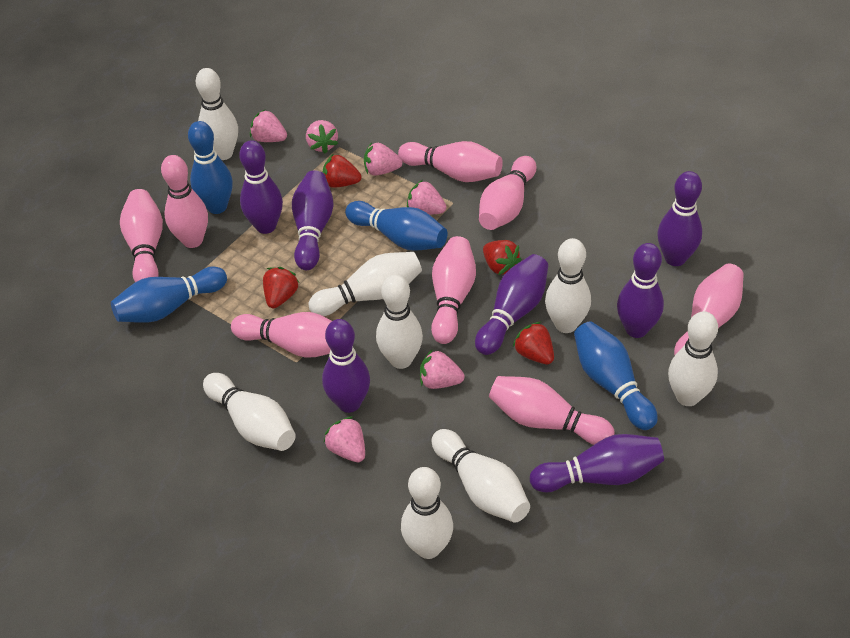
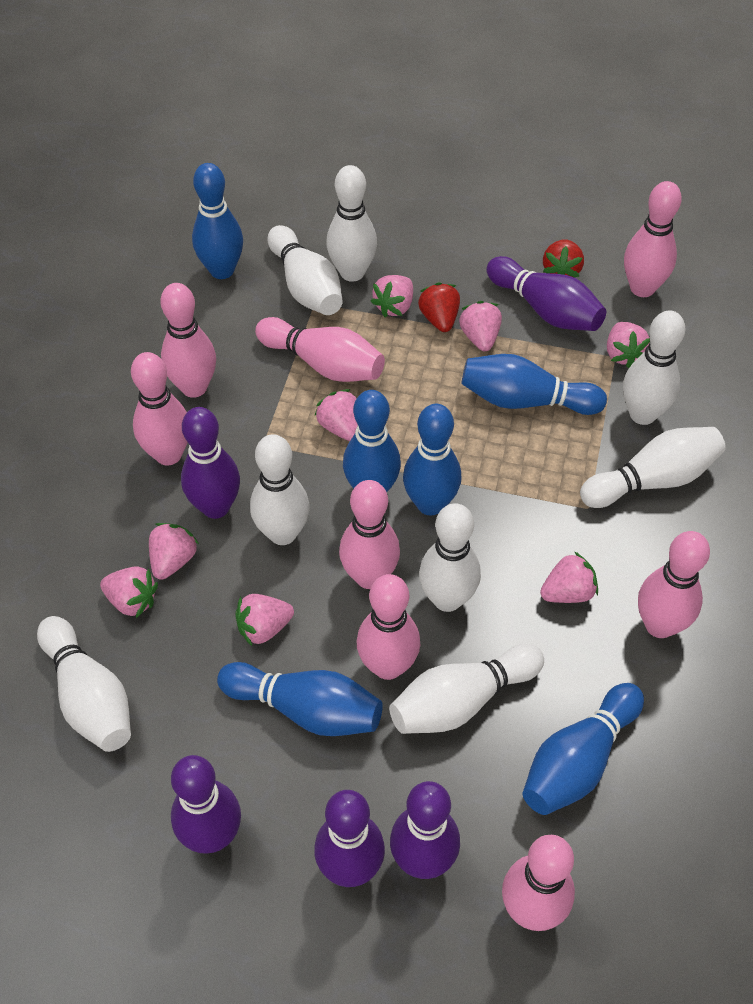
blue bowling pin: 4 -> 6
pink strawberry: 6 -> 8
purple bowling pin: 7 -> 5
red strawberry: 4 -> 2

